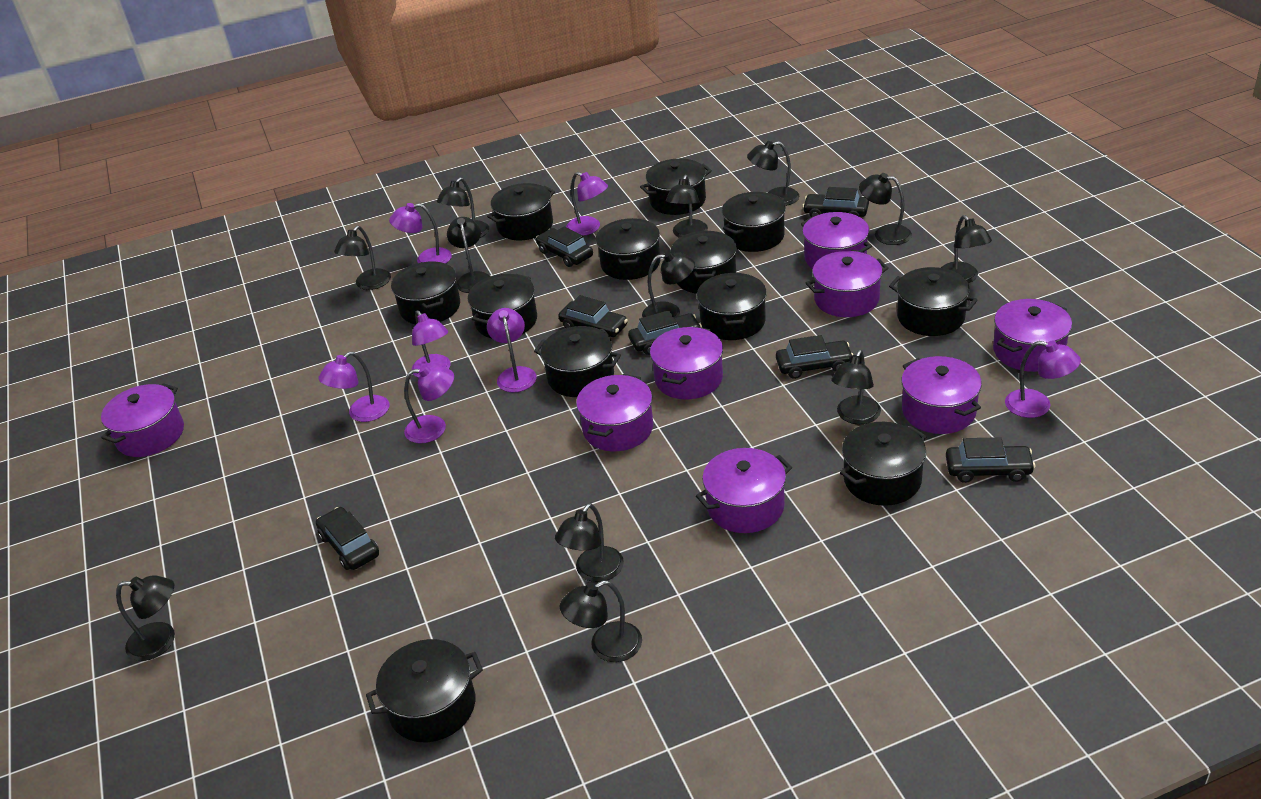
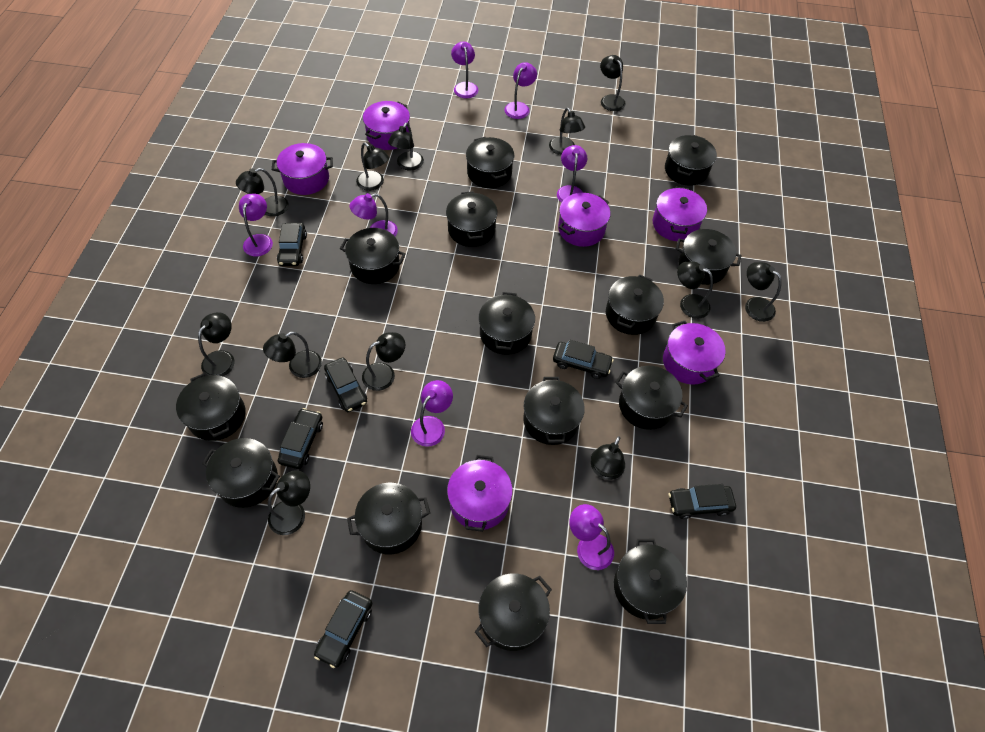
black car: 7 -> 6
black pot: 12 -> 14
purple pot: 8 -> 6

